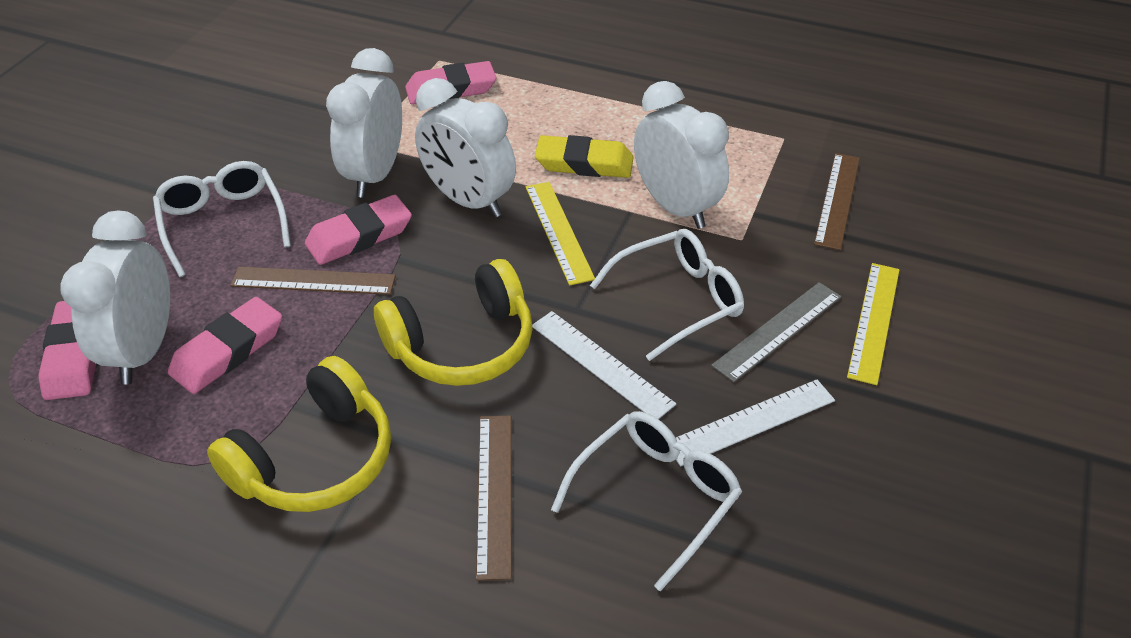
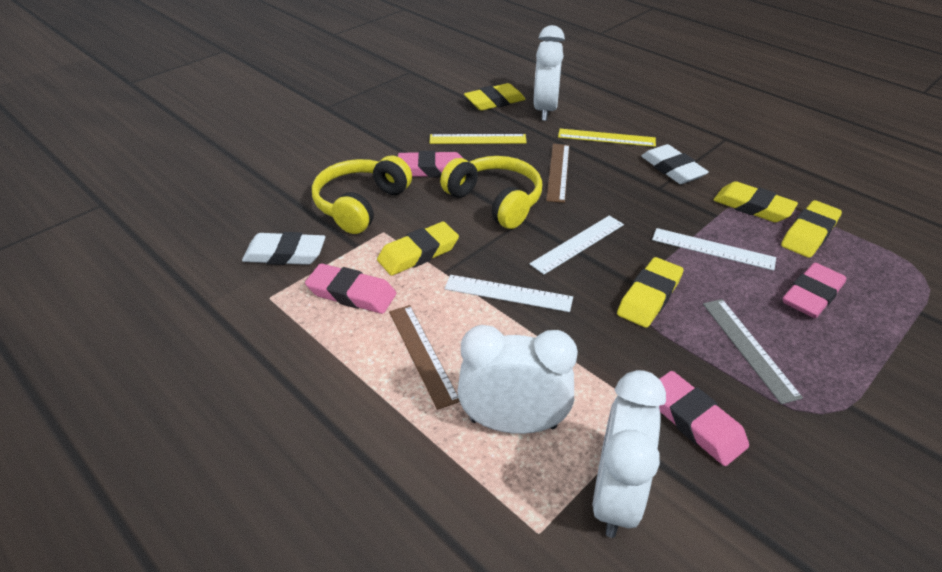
brown ruler: 3 -> 2
white clock: 4 -> 3
white eraser: 0 -> 2
white glasses: 3 -> 0
white ruler: 2 -> 3
yellow eraser: 1 -> 5

